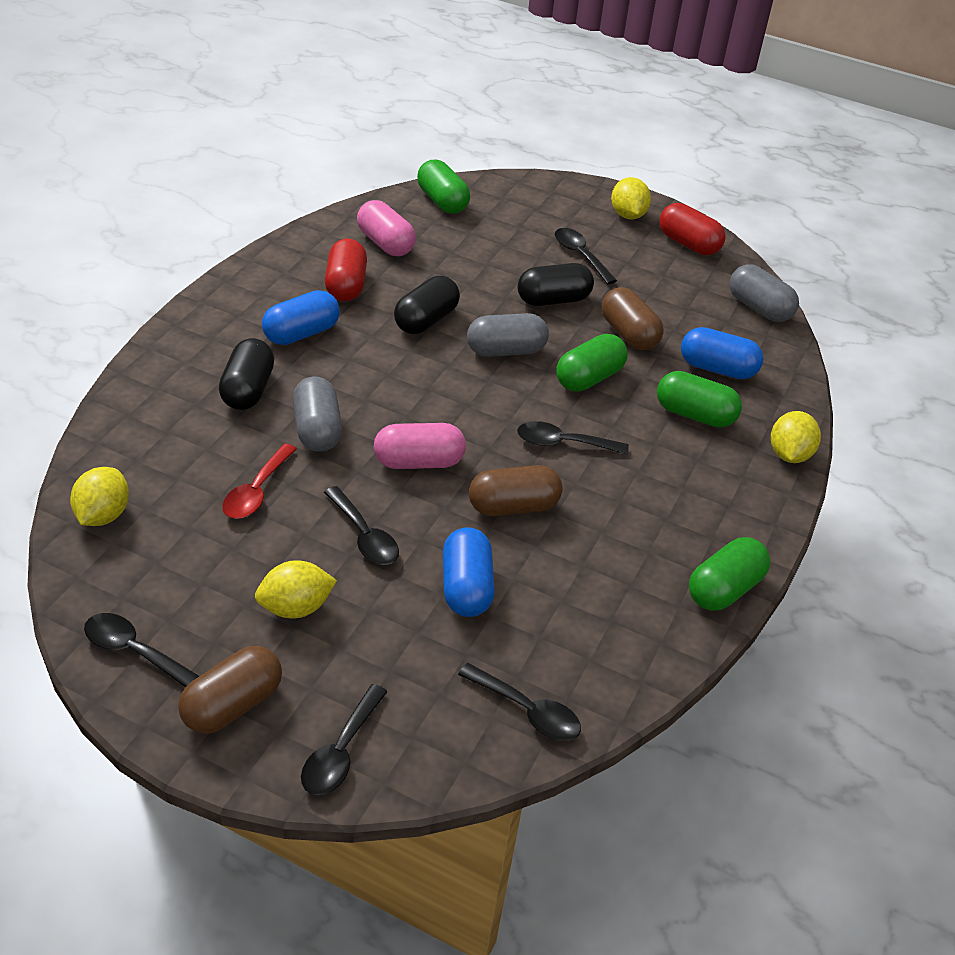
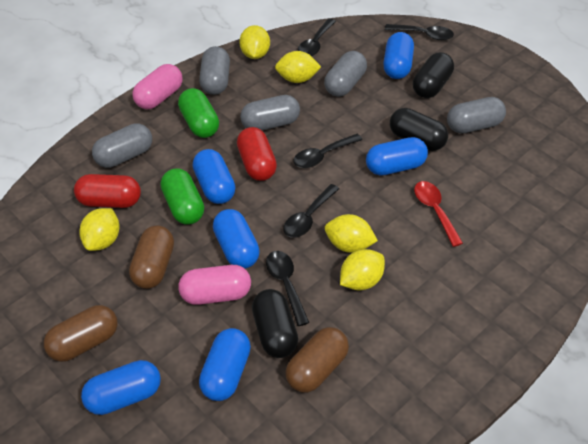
black spoon: 6 -> 5
blue capsule: 3 -> 6
green capsule: 4 -> 2
grey capsule: 3 -> 5
yellow lemon: 4 -> 5

